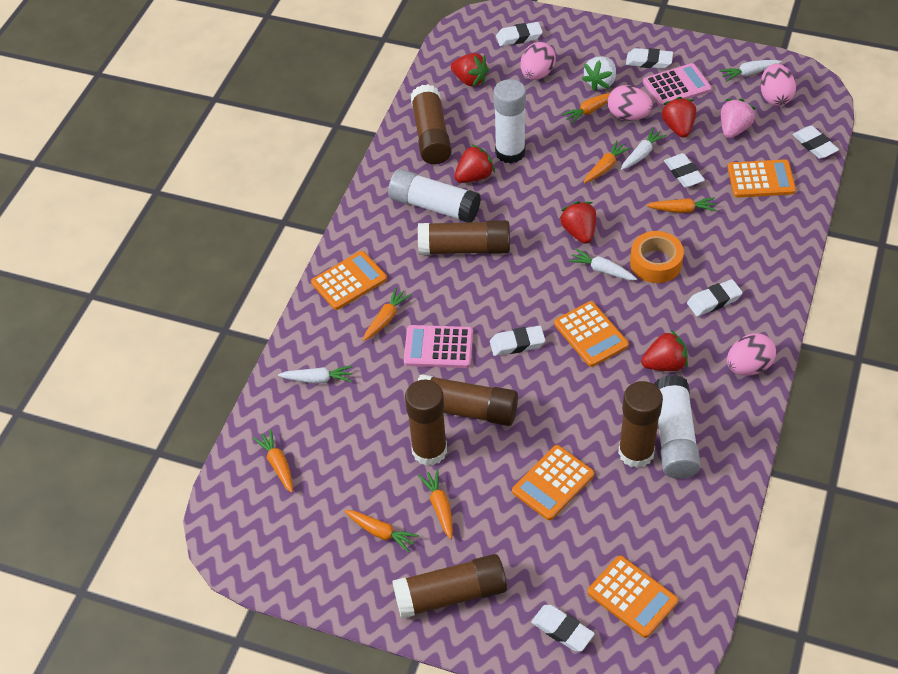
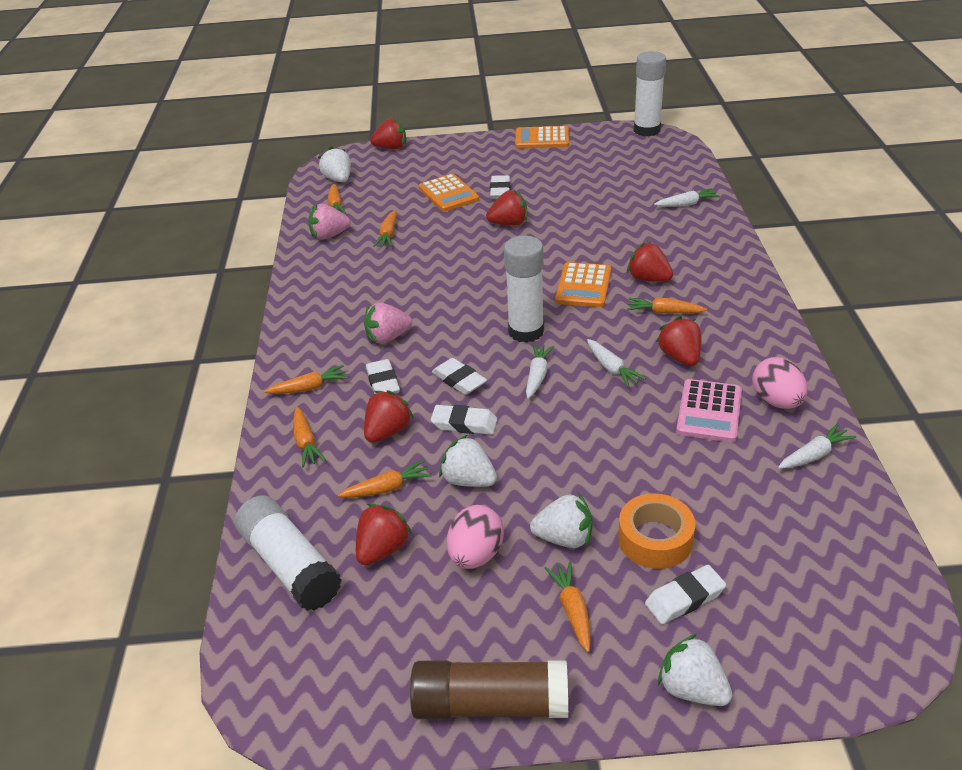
brown glue stick: 6 -> 1
orange calculator: 5 -> 3
pink calculator: 2 -> 1
pink egg: 4 -> 2
pink strawberry: 1 -> 2
red strawberry: 5 -> 6
white eraser: 7 -> 5
white strawberry: 1 -> 4

